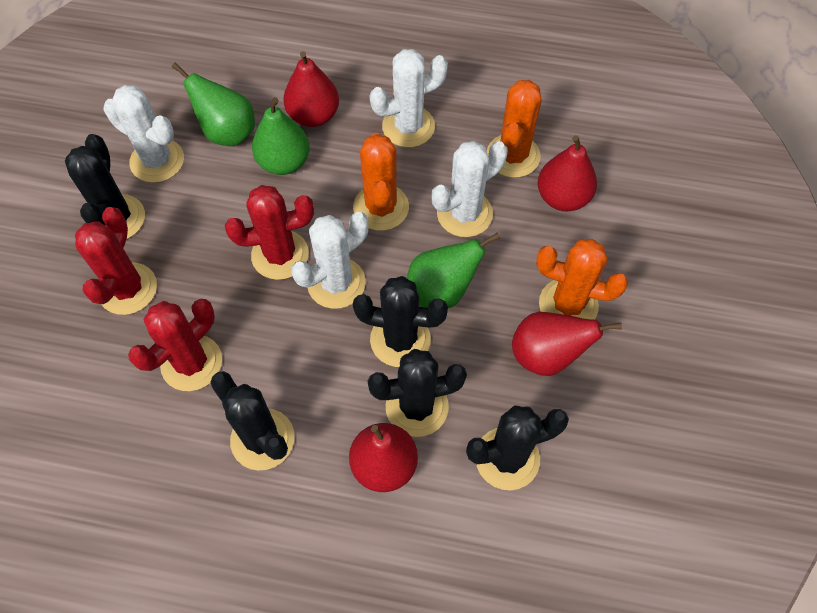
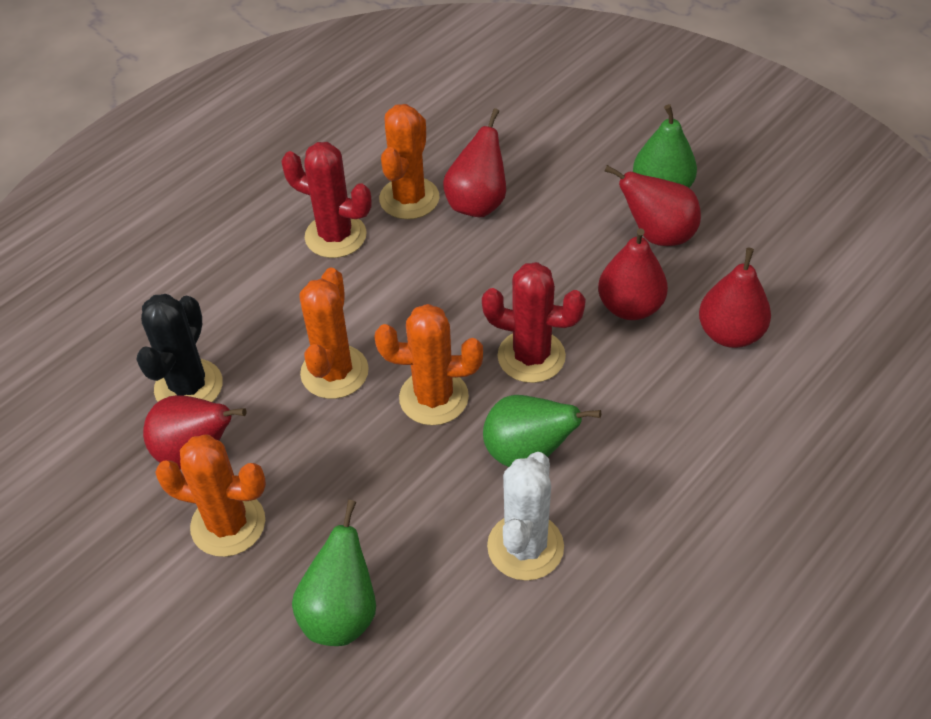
black cactus: 5 -> 1
orange cactus: 3 -> 4
red cactus: 3 -> 2
red pear: 4 -> 5
white cactus: 4 -> 1

